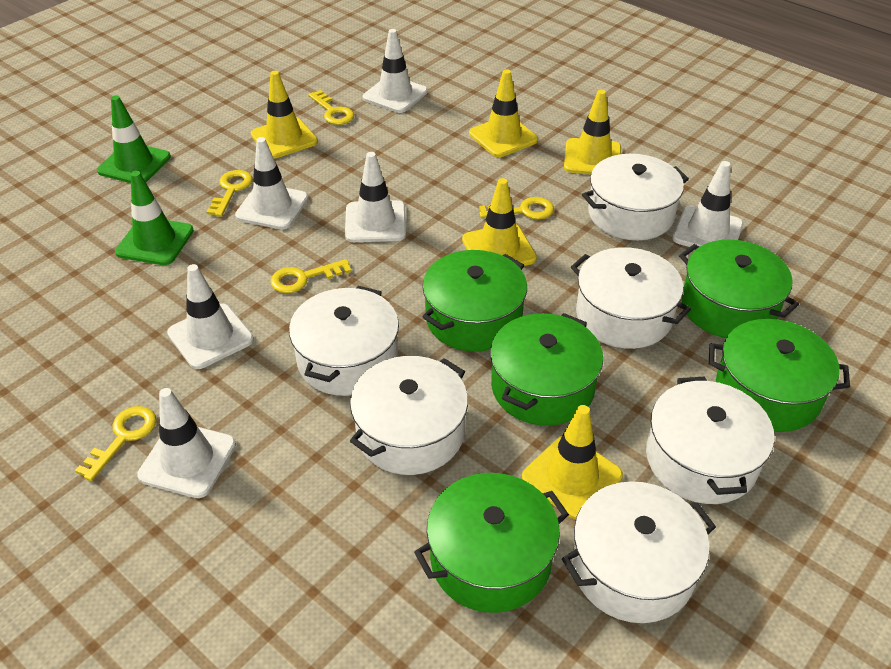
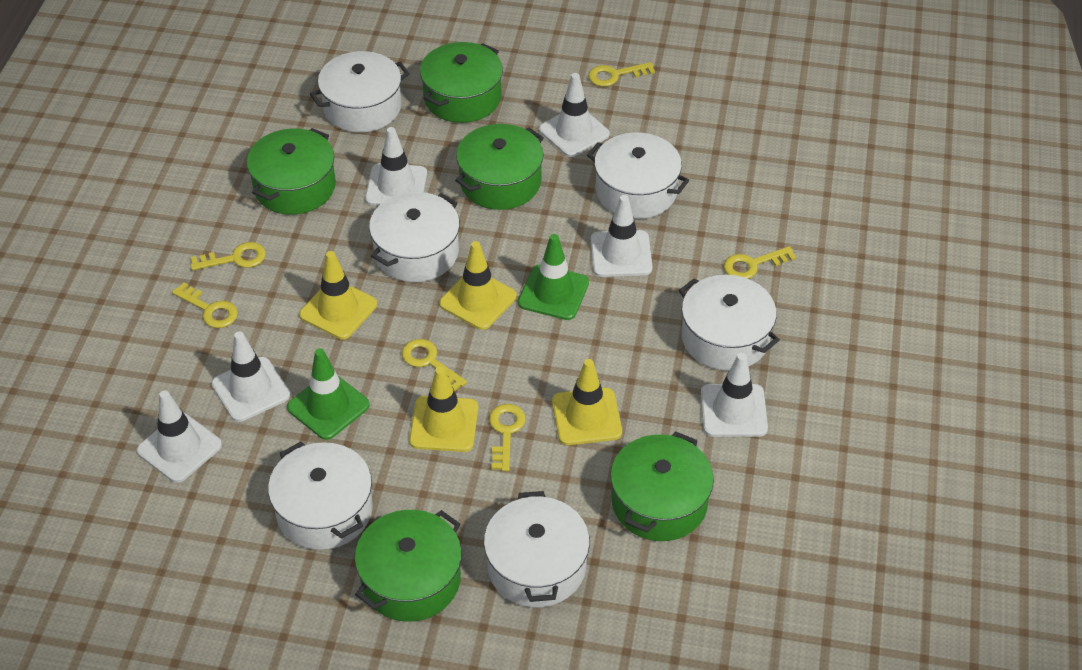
yellow key: 5 -> 6
yellow traffic cone: 5 -> 4

